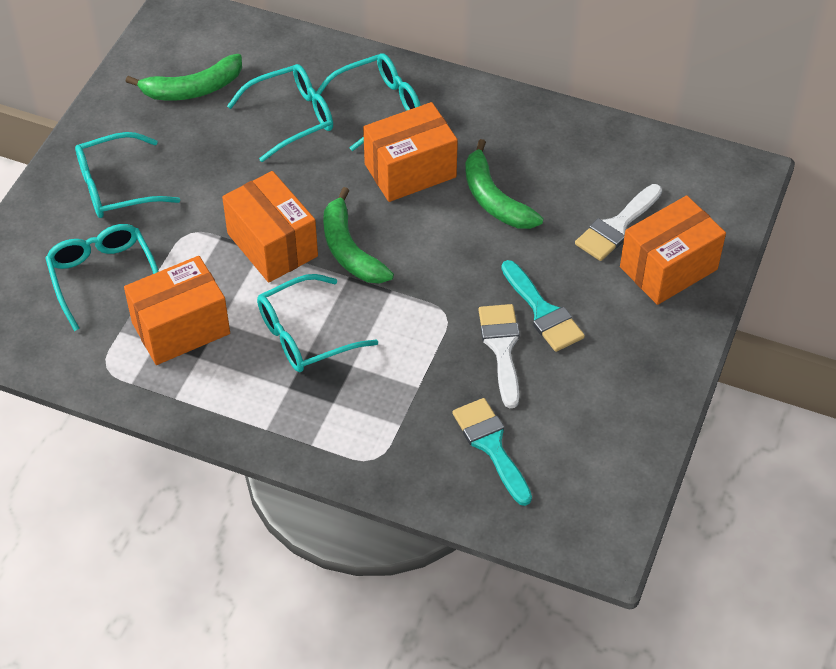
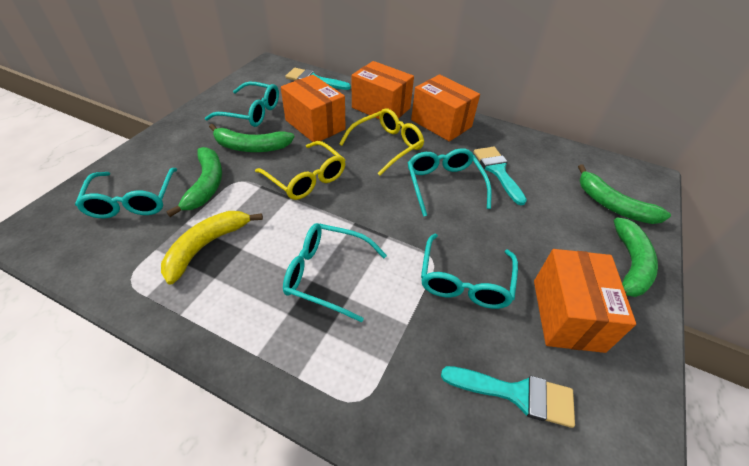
green banana: 3 -> 4
turquoise brush: 2 -> 3
white brush: 2 -> 0
yellow banana: 0 -> 1
yellow glasses: 0 -> 2

